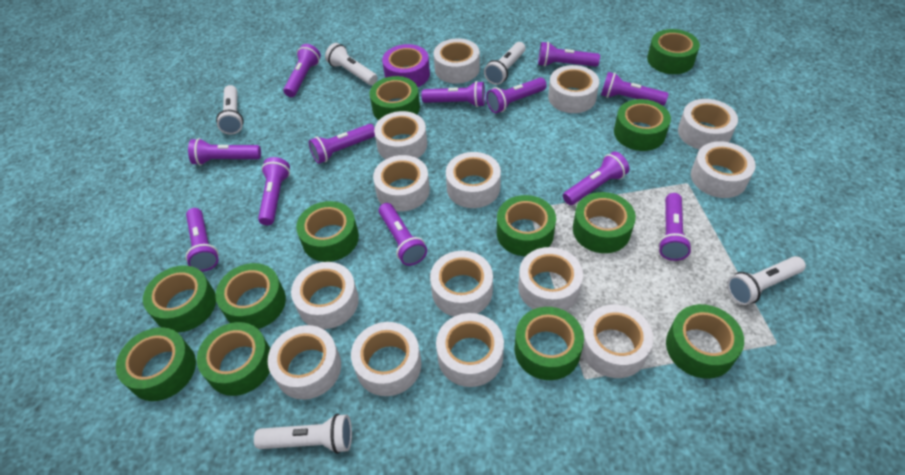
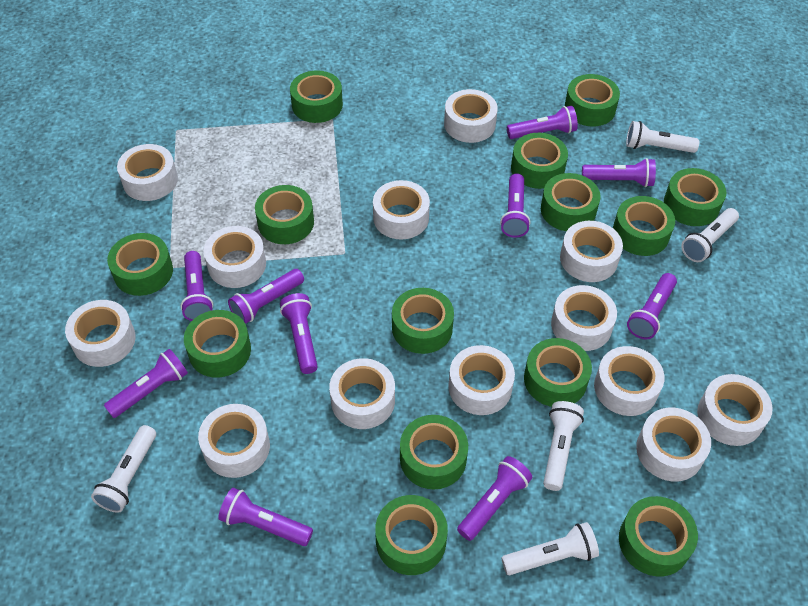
green tape: 12 -> 14
purple flashlight: 12 -> 10
purple tape: 1 -> 0
white tape: 14 -> 13

